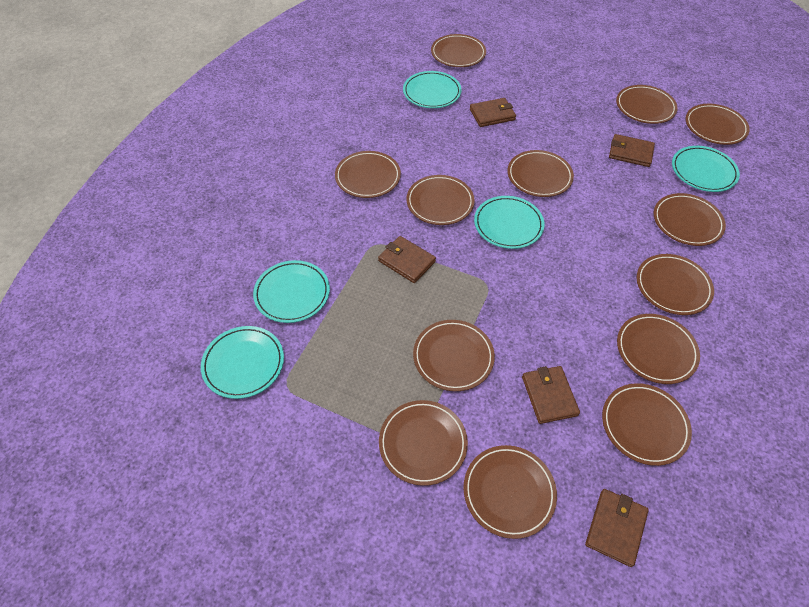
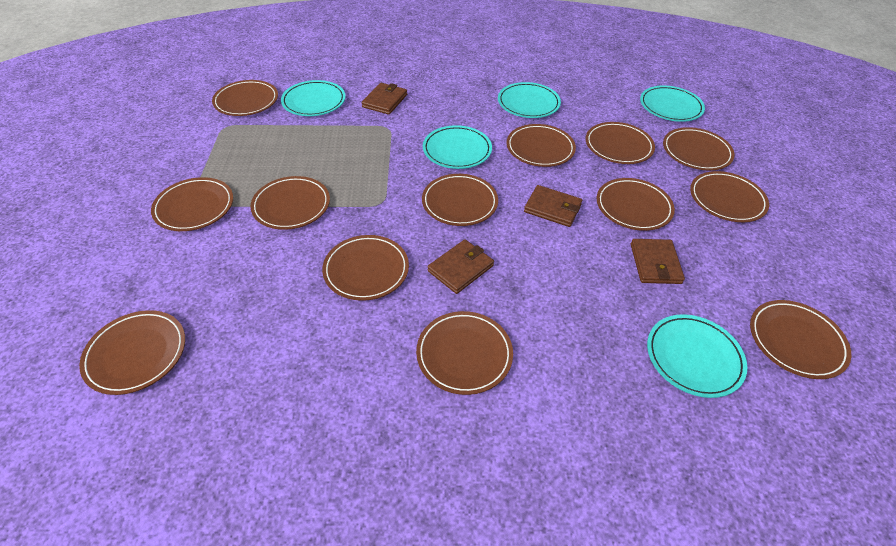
brown wallet: 5 -> 4

